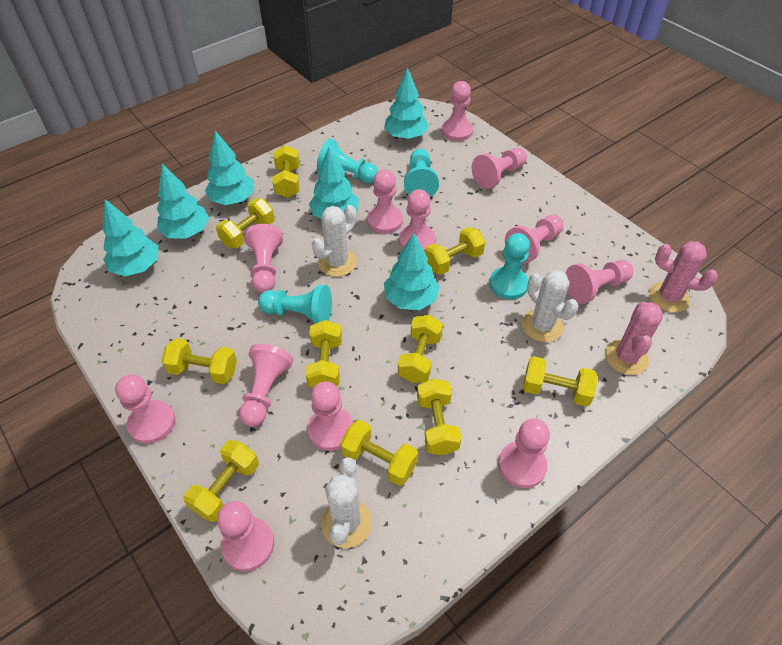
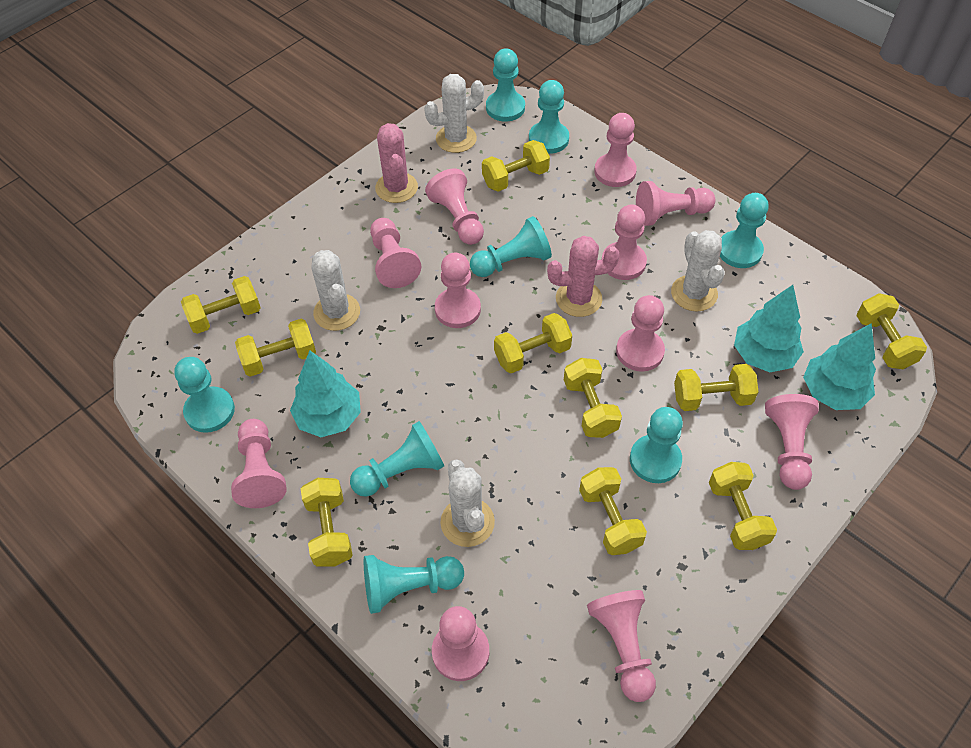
pink pawn: 12 -> 11
turquoise pawn: 4 -> 8
turquoise tree: 6 -> 3
white cactus: 3 -> 4

